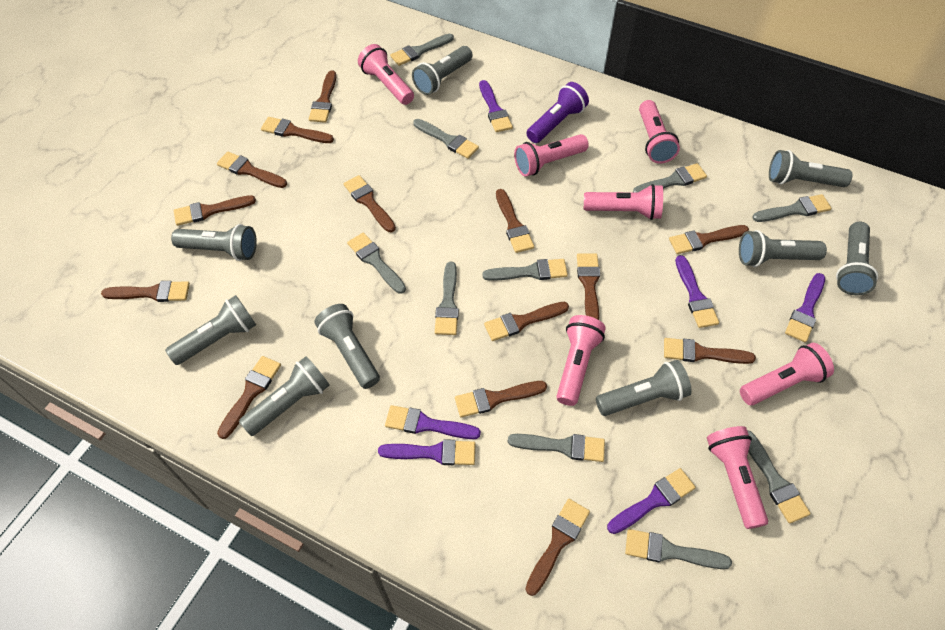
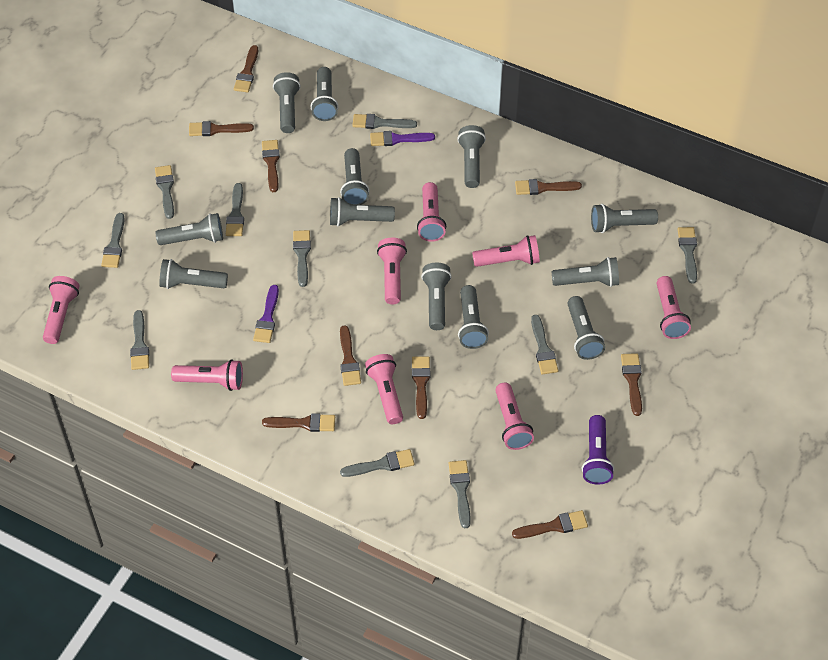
brown brush: 14 -> 9
grey flashlight: 9 -> 12
pink flashlight: 7 -> 8
purple brush: 6 -> 2

